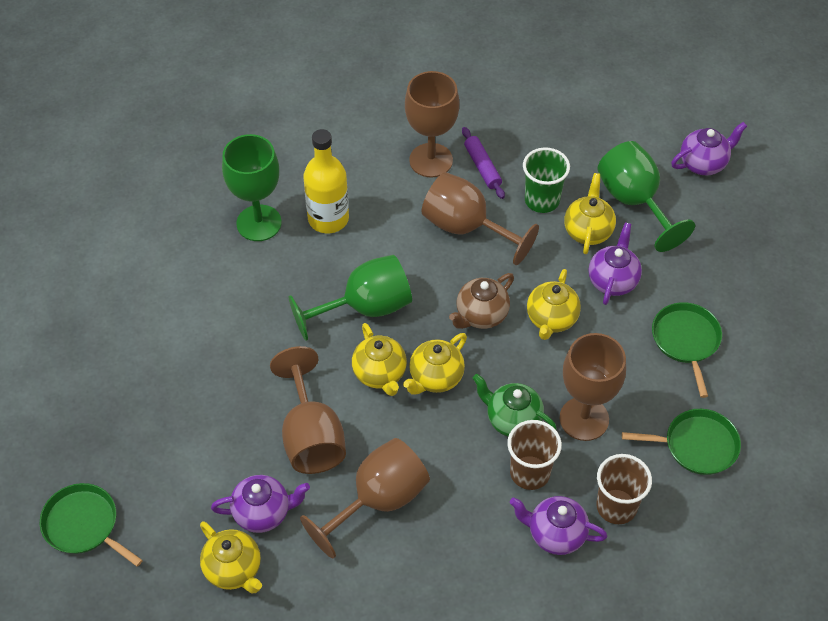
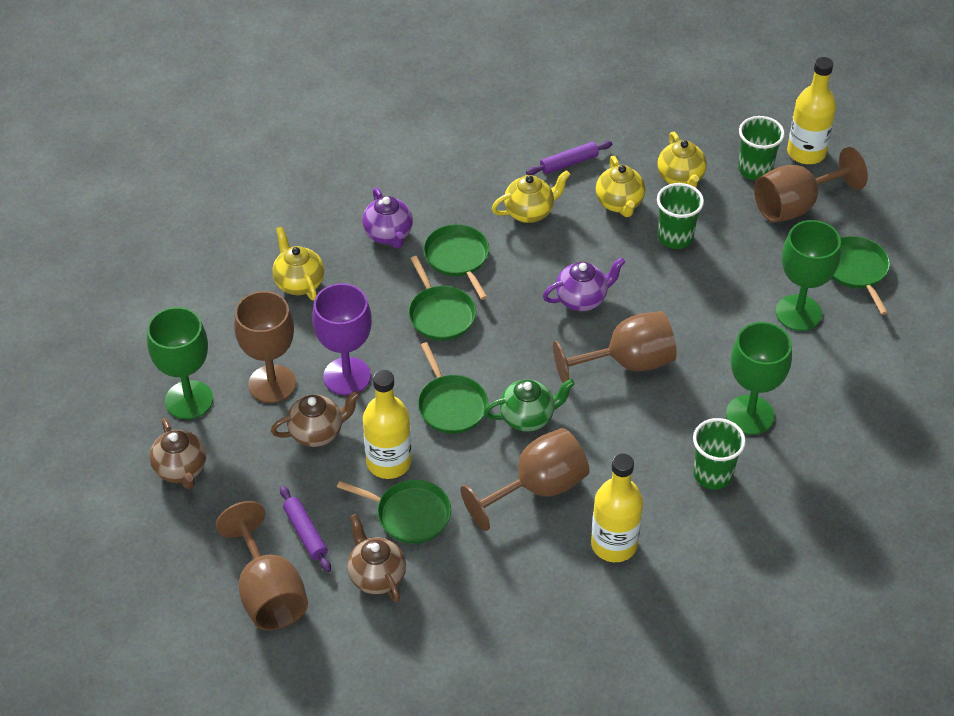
brown cup: 2 -> 0
brown teapot: 1 -> 3
green cup: 1 -> 3
green pan: 3 -> 5
purple goblet: 0 -> 1
purple rolling pin: 1 -> 2
purple teapot: 4 -> 2
yellow bottle: 1 -> 3
yellow teapot: 5 -> 4

